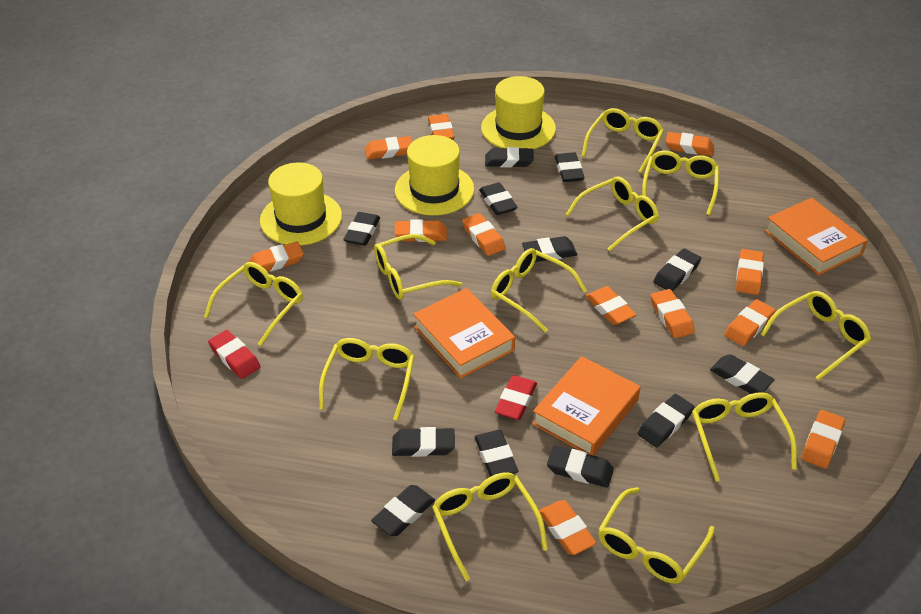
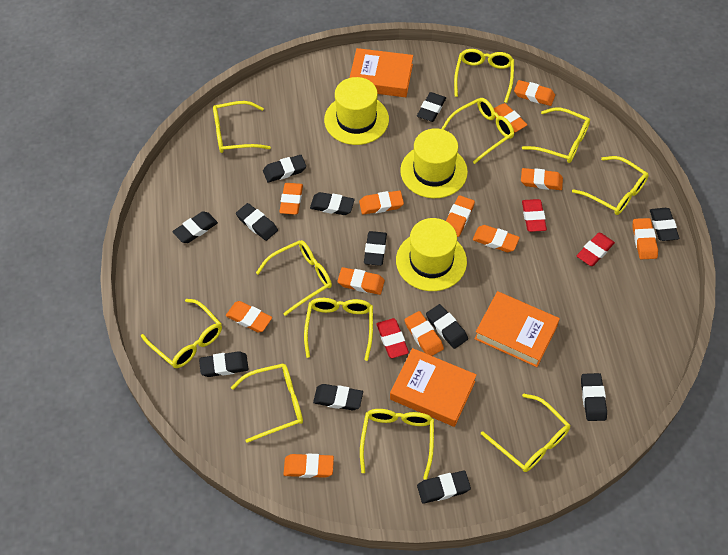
red eraser: 2 -> 3

